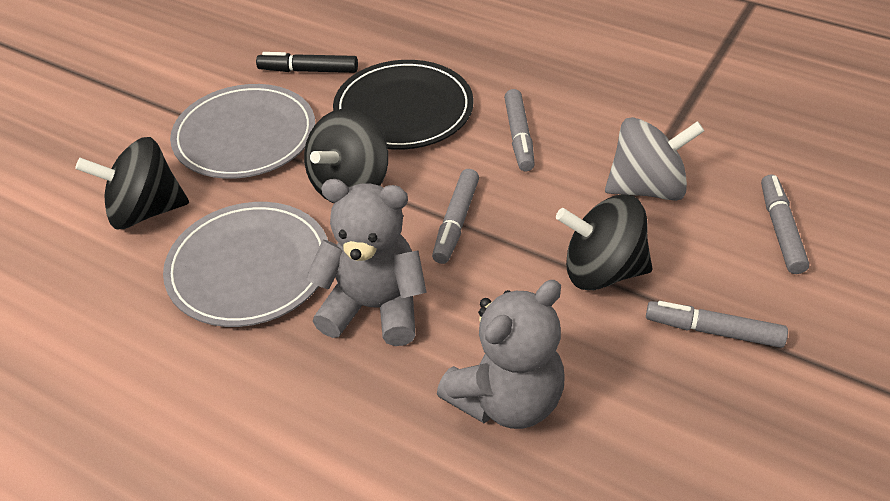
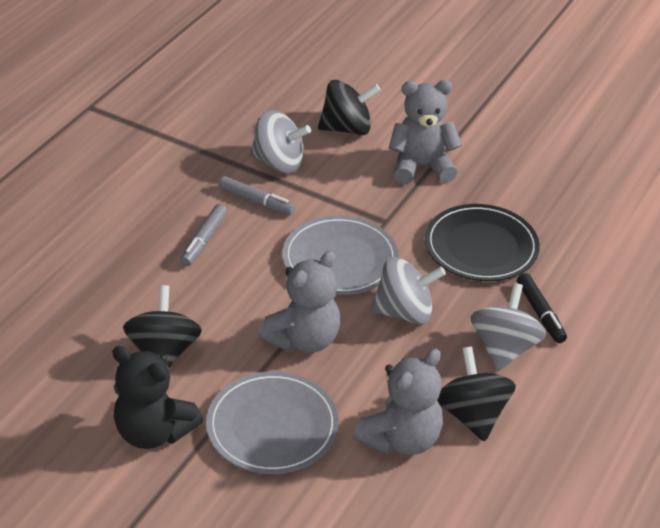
black teddy bear: 0 -> 1
grey marker: 4 -> 2
grey spinning top: 1 -> 3
grey teddy bear: 2 -> 3

